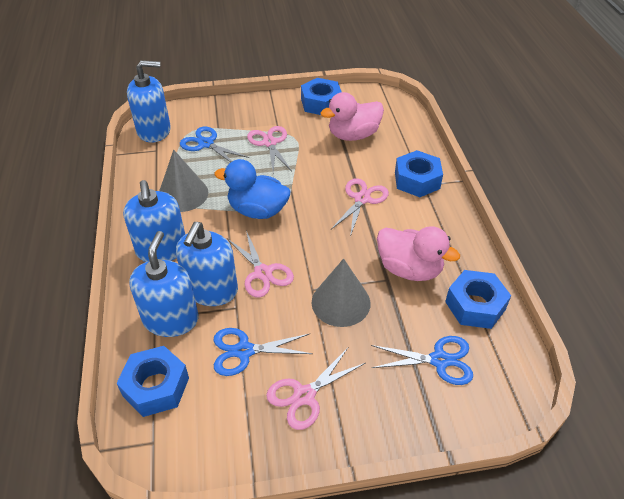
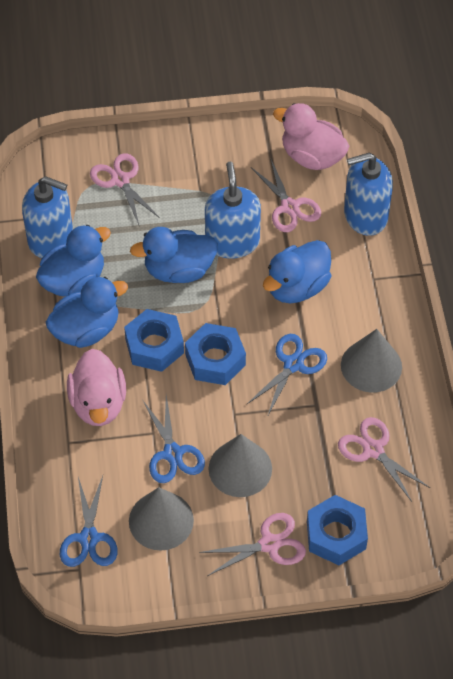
blue duck: 1 -> 4
blue nut: 4 -> 3
blue soap dispenser: 4 -> 3
grey cone: 2 -> 3

